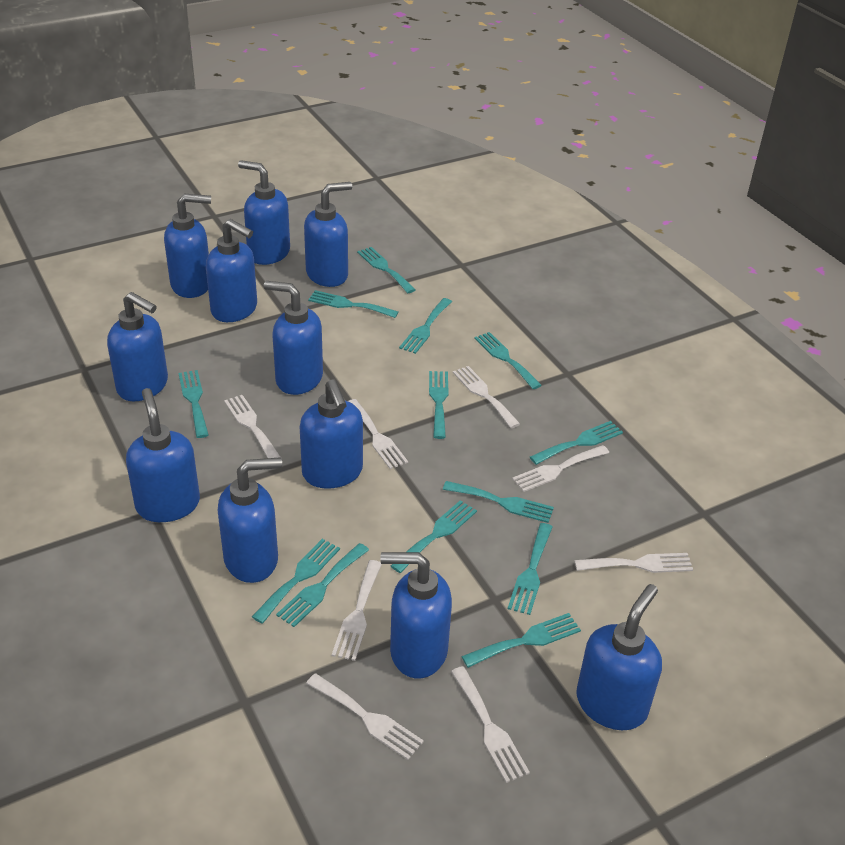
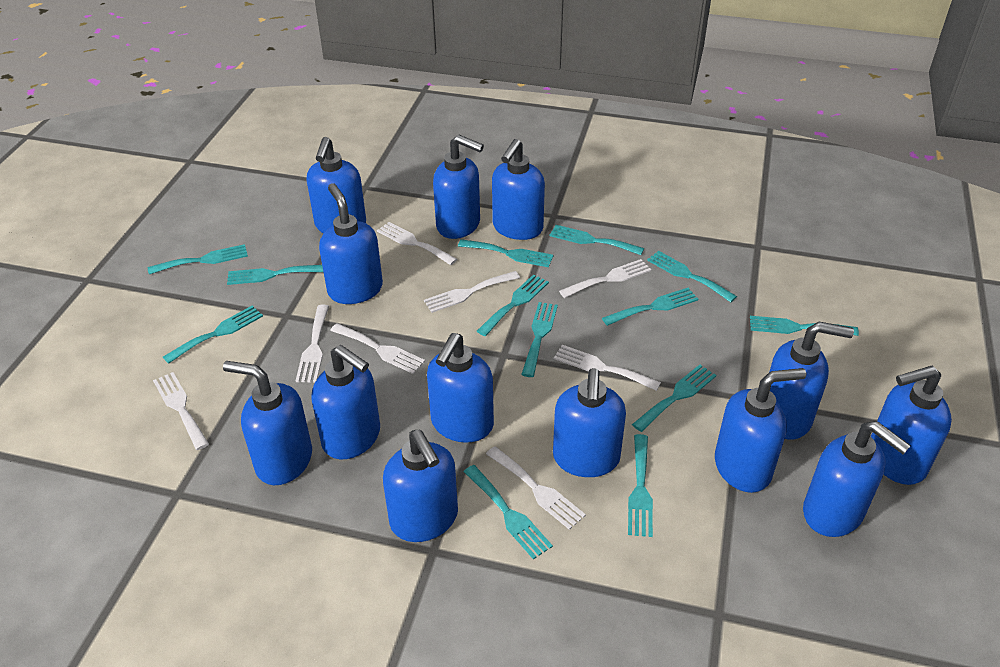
blue soap dispenser: 11 -> 13

